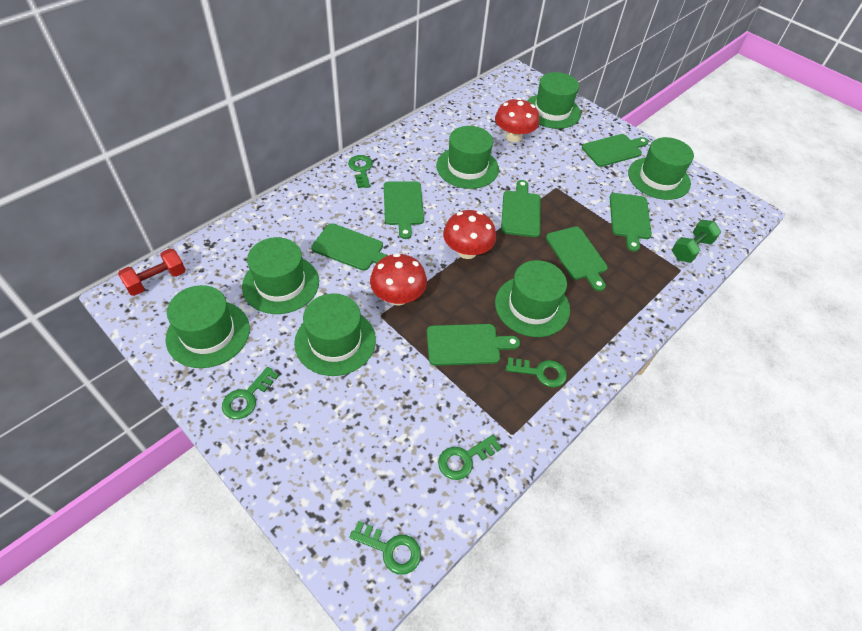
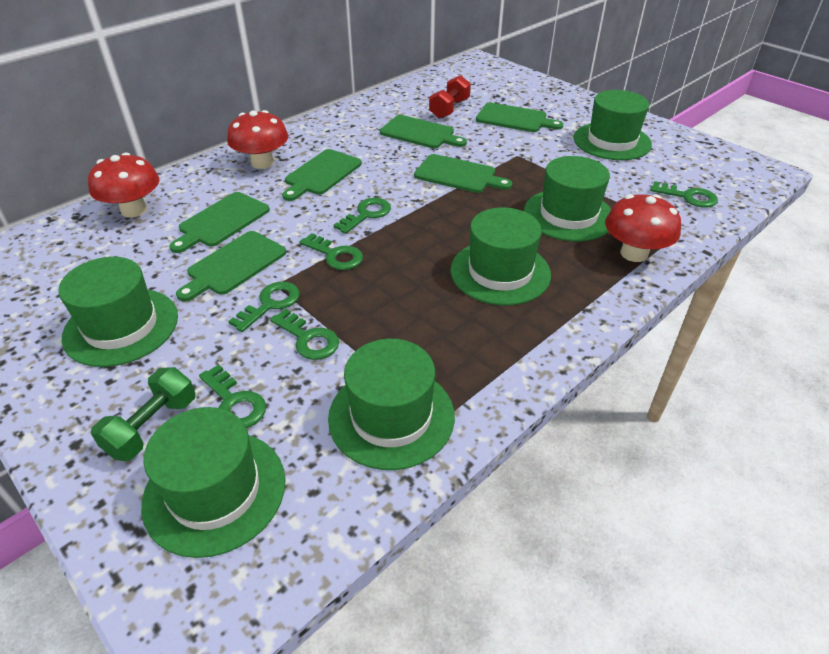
green cutting board: 7 -> 6
green hat: 7 -> 6
green key: 5 -> 6

